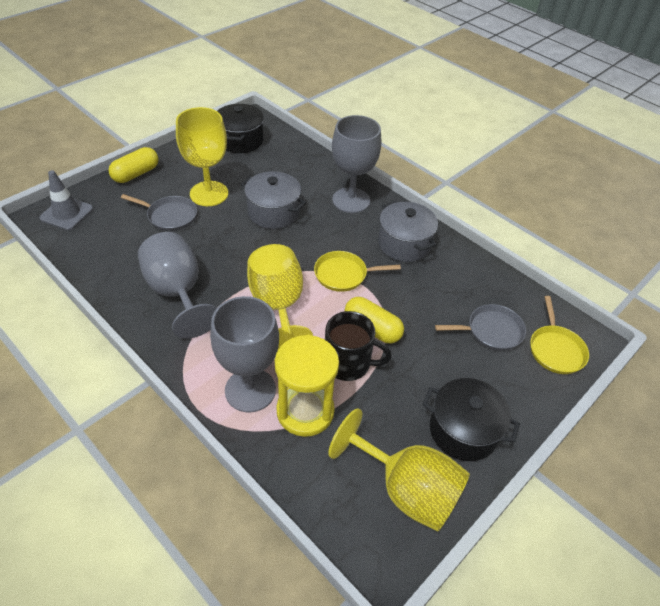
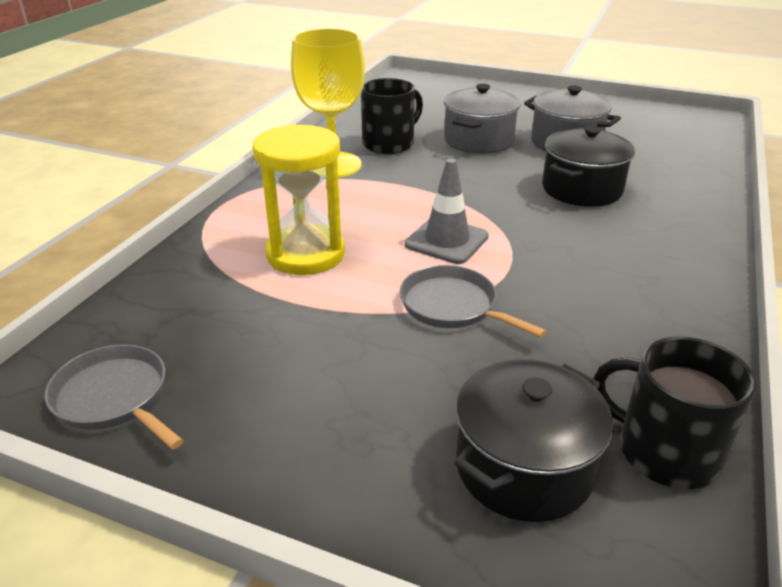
black mug: 1 -> 2
grey goblet: 3 -> 0
yellow capsule: 2 -> 0
yellow goblet: 3 -> 1
yellow pan: 2 -> 0

